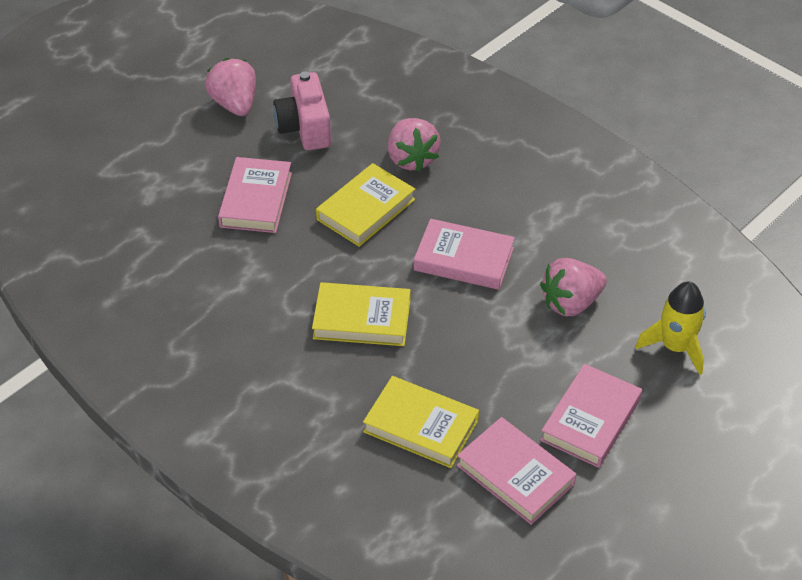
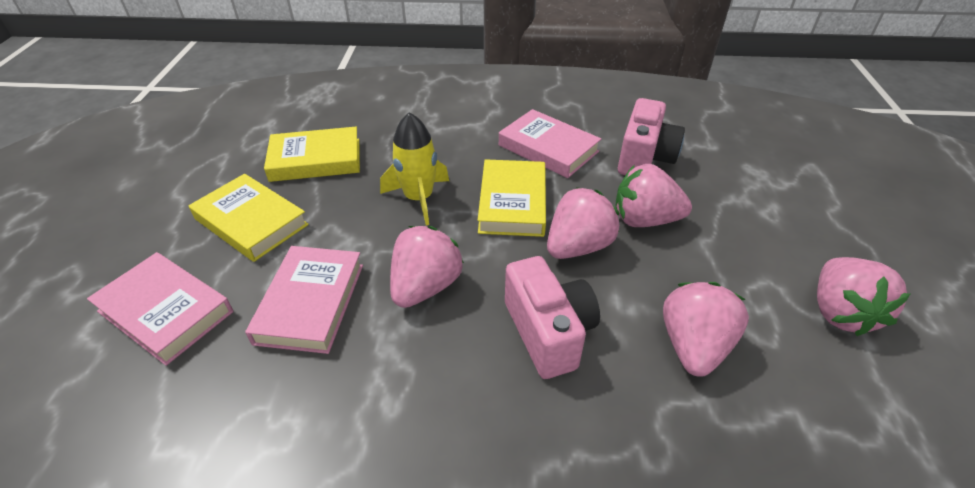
pink book: 4 -> 3
pink camera: 1 -> 2
pink strawberry: 3 -> 5

